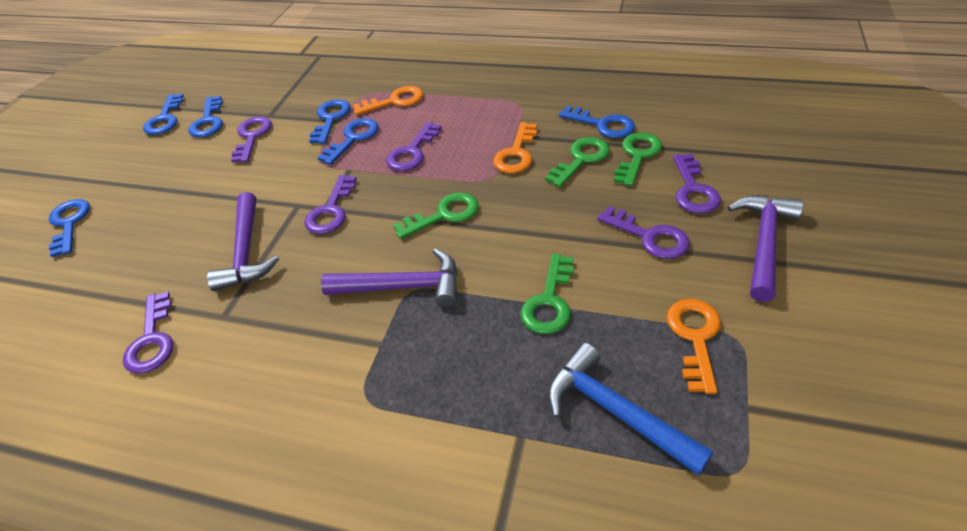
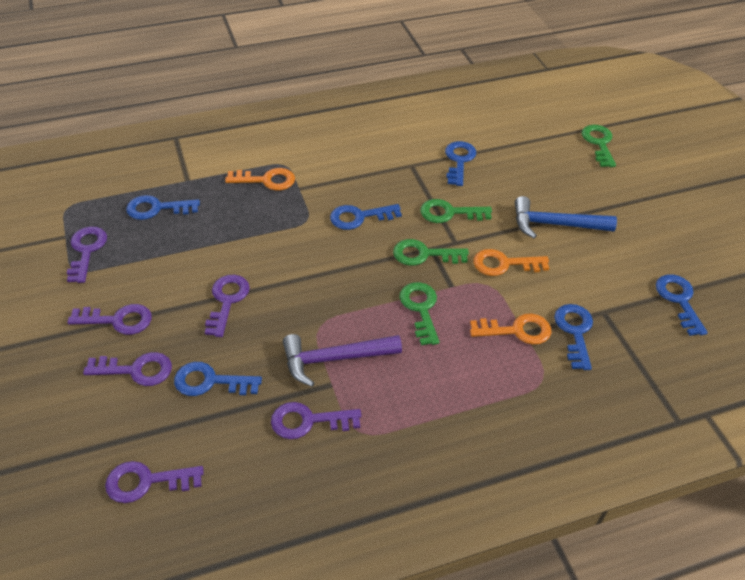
purple hammer: 3 -> 1

